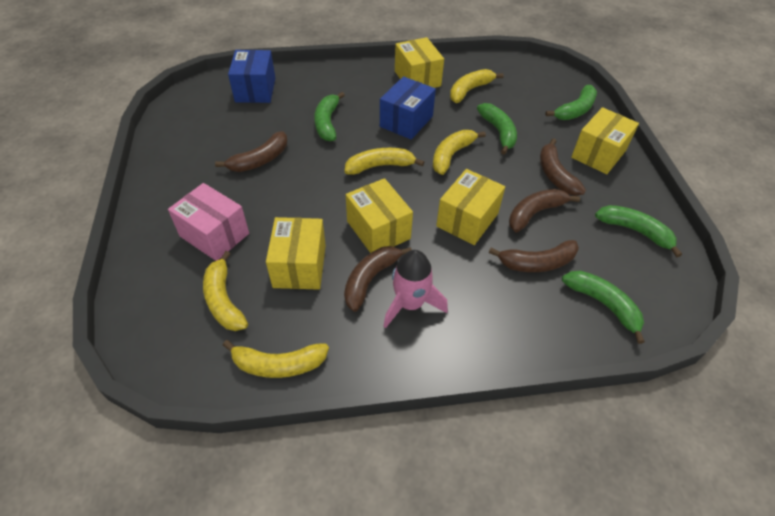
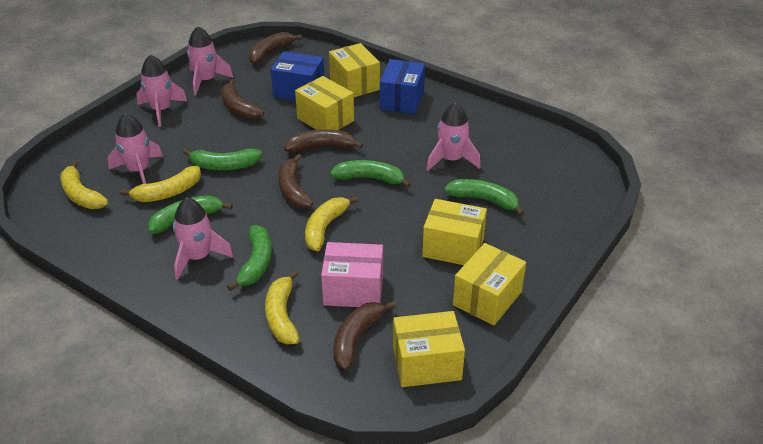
pink rocket: 1 -> 5
yellow banana: 5 -> 4

